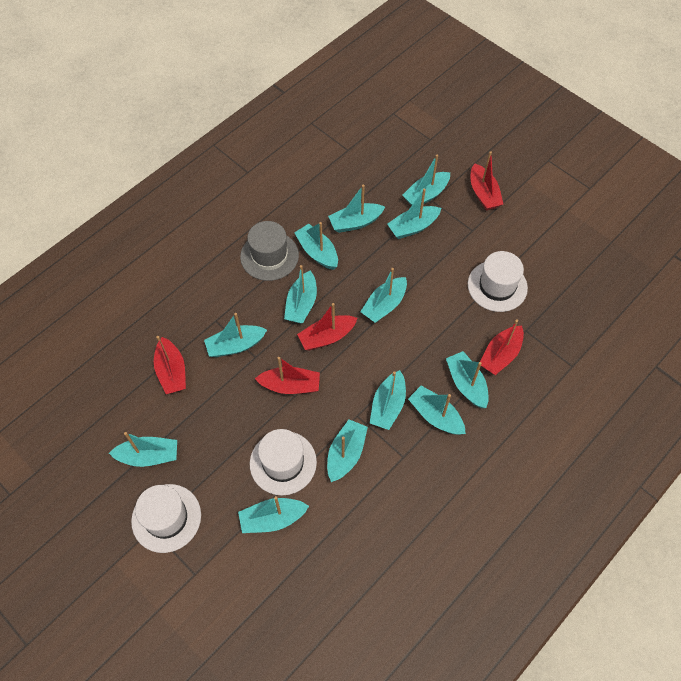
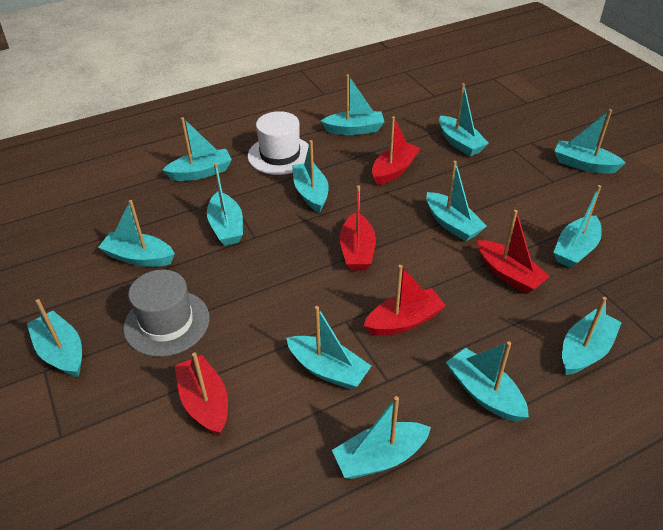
turquoise boat: 13 -> 14
white hat: 3 -> 1

